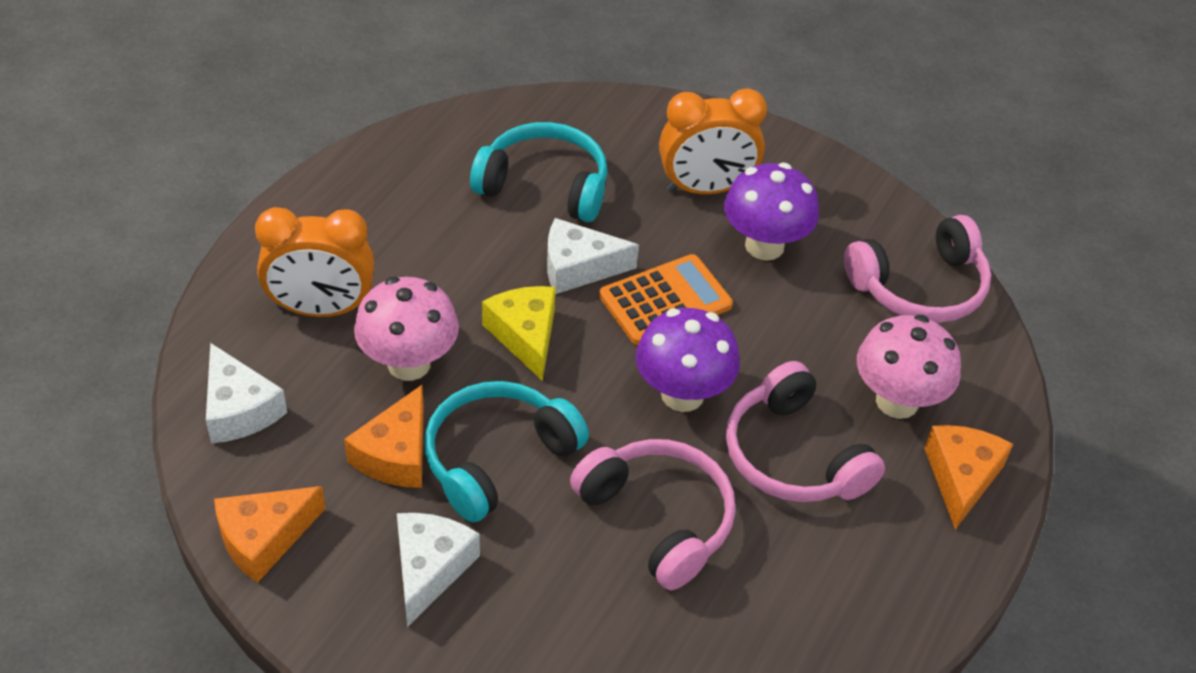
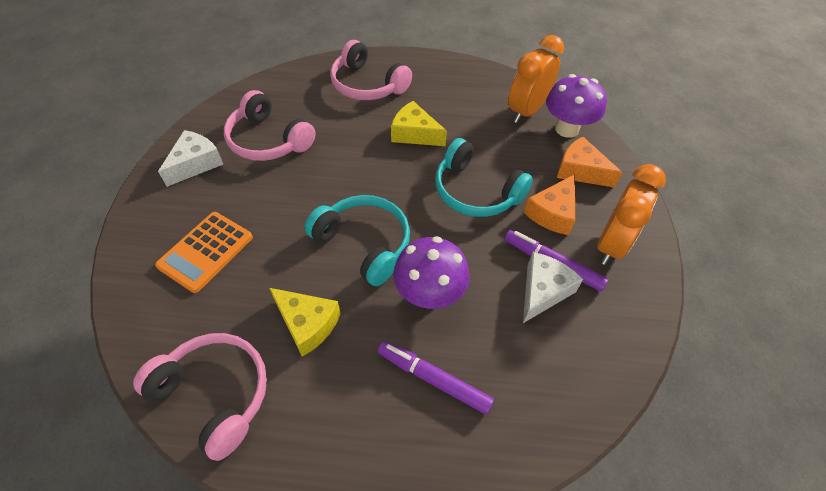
orange cheese: 3 -> 2
pink mushroom: 2 -> 0
purple marker: 0 -> 2
white cheese: 3 -> 2
yellow cheese: 1 -> 2

